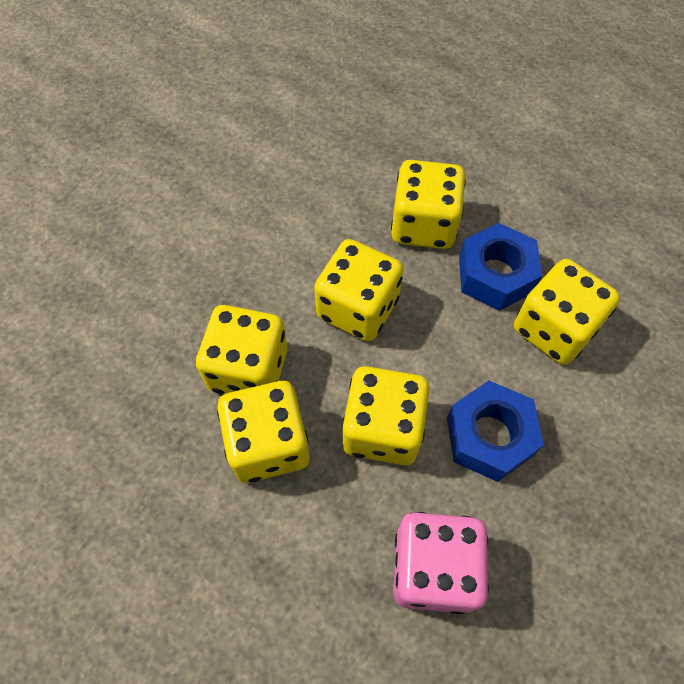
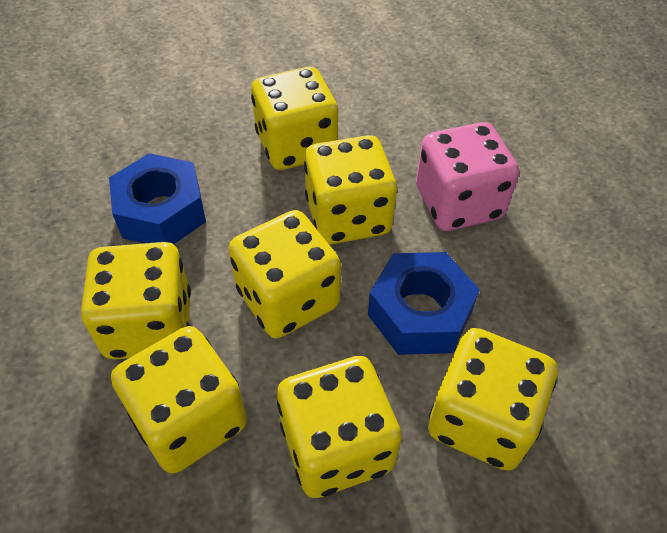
yellow dice: 6 -> 7

